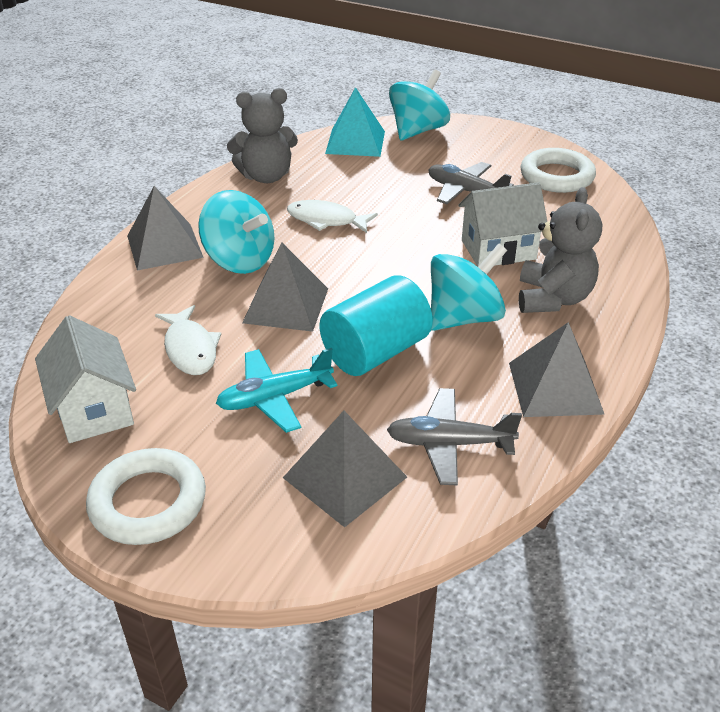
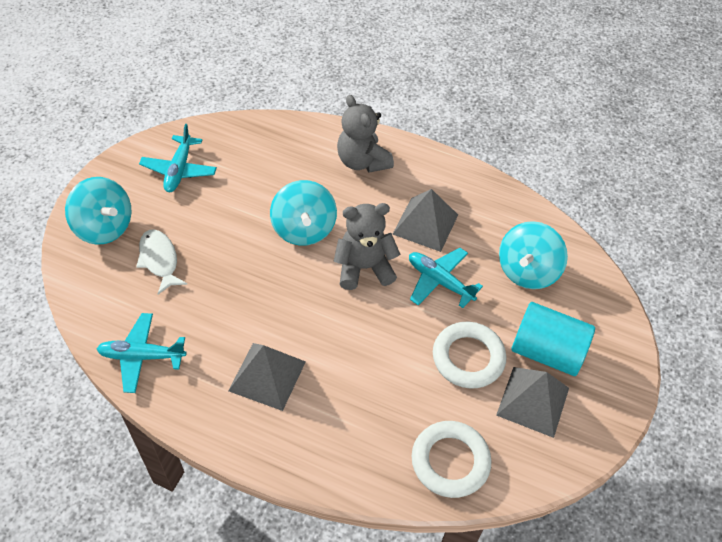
grey plane: 2 -> 0
grey pyramid: 4 -> 3
turquoise plane: 1 -> 3
turquoise pyramid: 1 -> 0
white fish: 2 -> 1
white house: 2 -> 0

